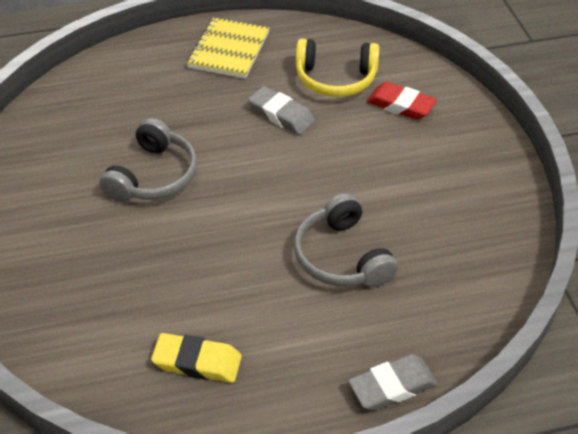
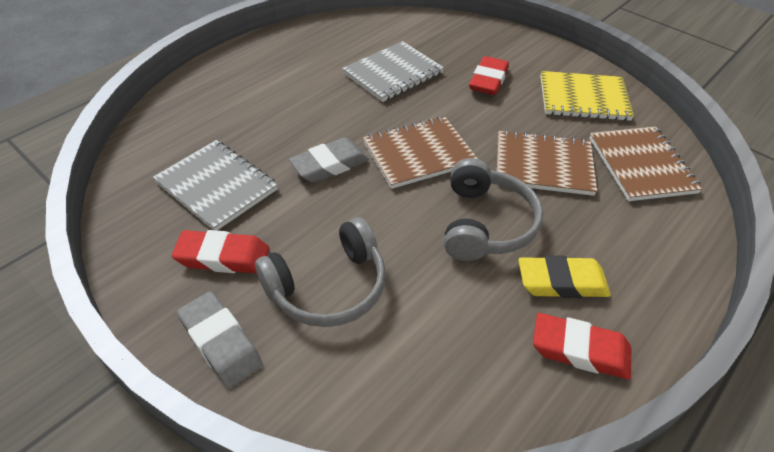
brown notebook: 0 -> 3
grey notebook: 0 -> 2
red eraser: 1 -> 3
yellow headphones: 1 -> 0

